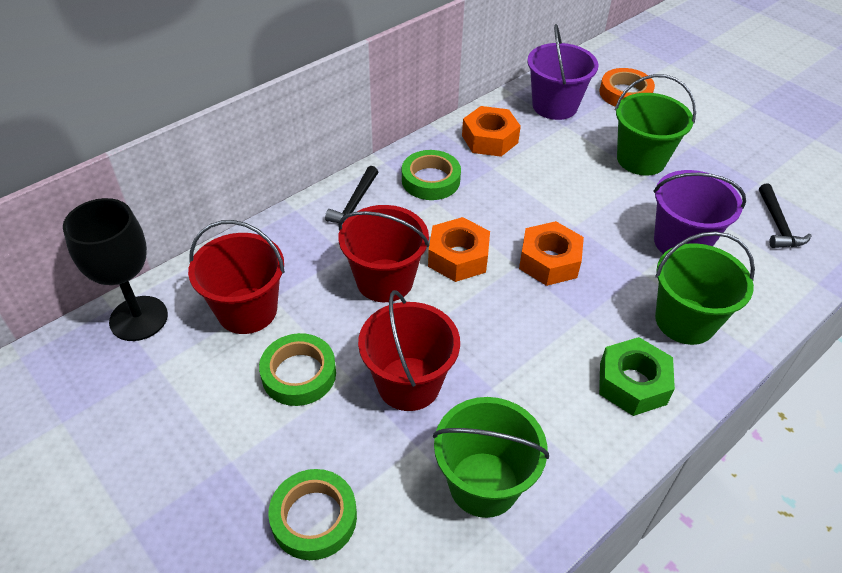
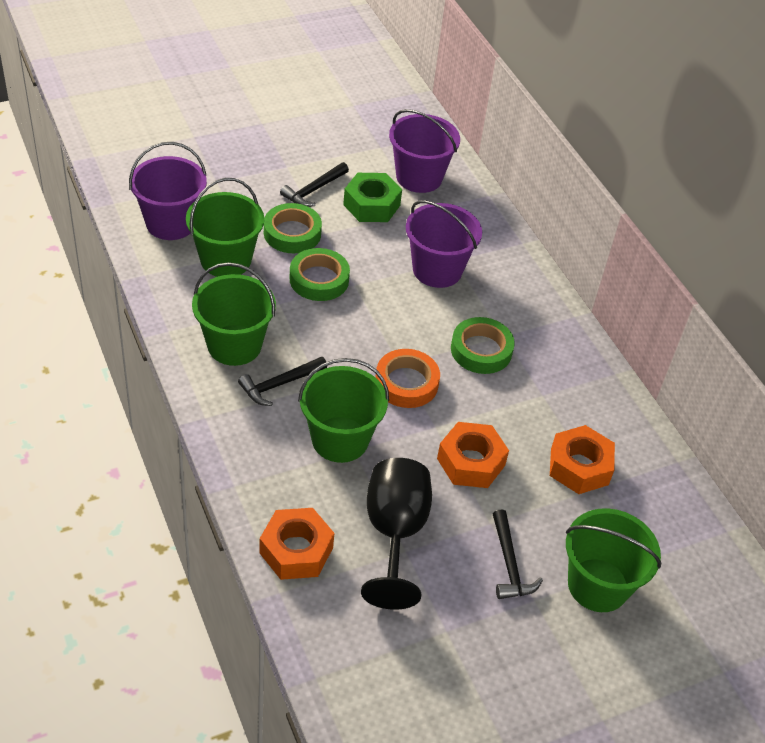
black hammer: 2 -> 3
green bucket: 3 -> 4
purple bucket: 2 -> 3
red bucket: 3 -> 0

